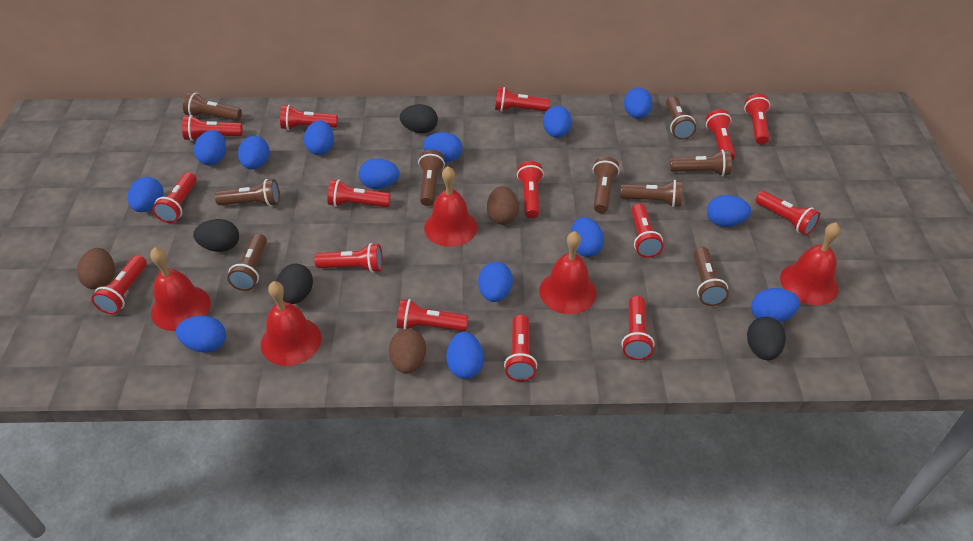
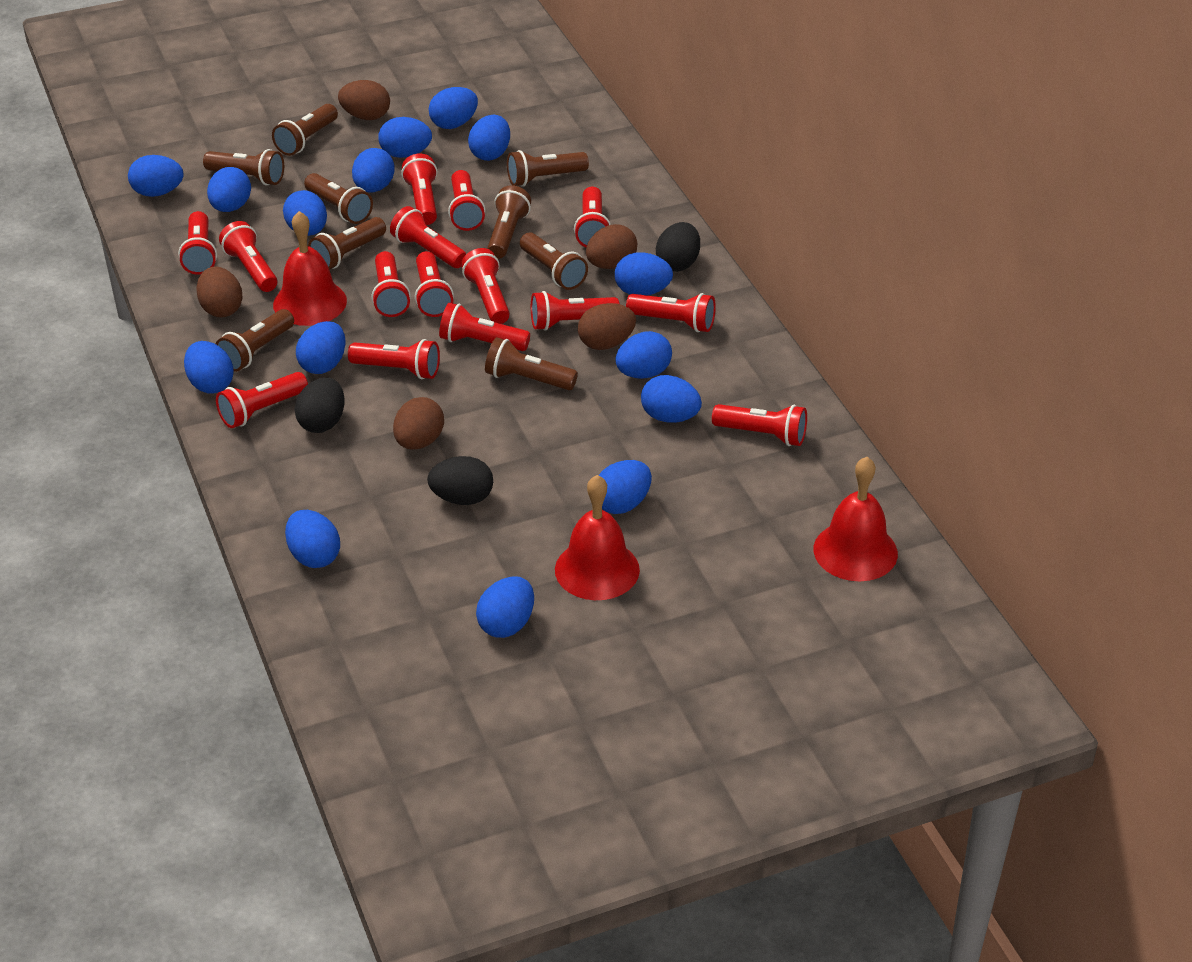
black egg: 4 -> 3
blue egg: 14 -> 15
brown egg: 3 -> 5
red bell: 5 -> 3

